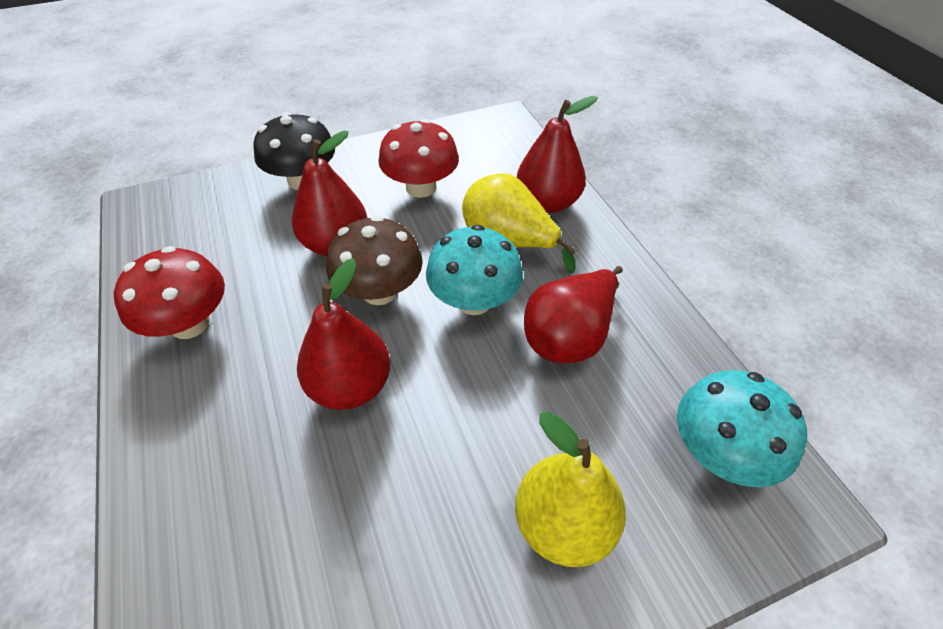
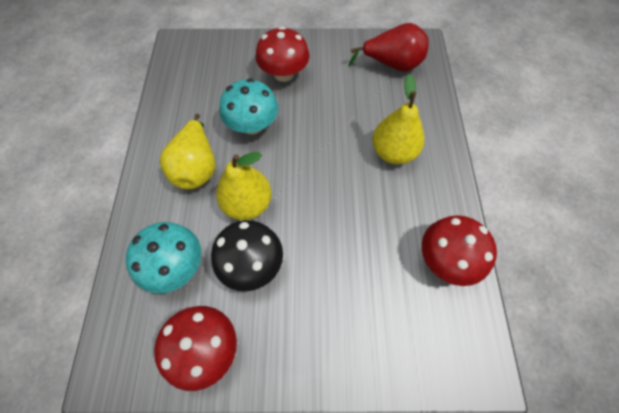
brown mushroom: 1 -> 0
red mushroom: 2 -> 3
red pear: 4 -> 1
yellow pear: 2 -> 3

